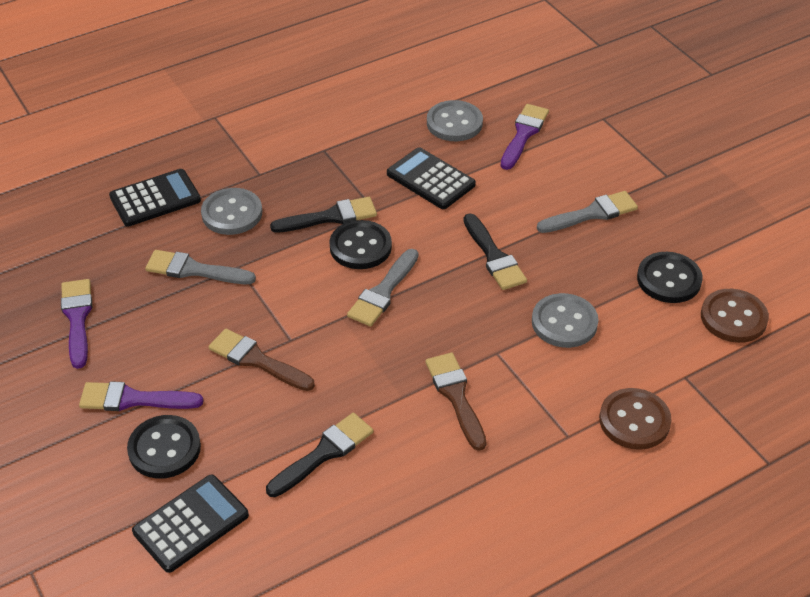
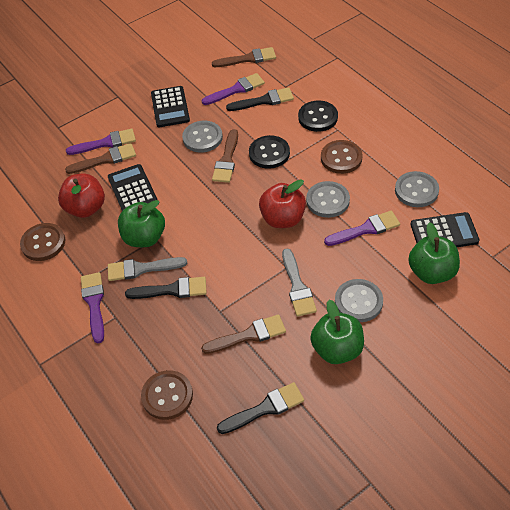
black button: 3 -> 2
brown brush: 2 -> 4
brown button: 2 -> 3
green apple: 0 -> 3
grey brush: 3 -> 2
grey button: 3 -> 4
purple brush: 3 -> 4
red apple: 0 -> 2

